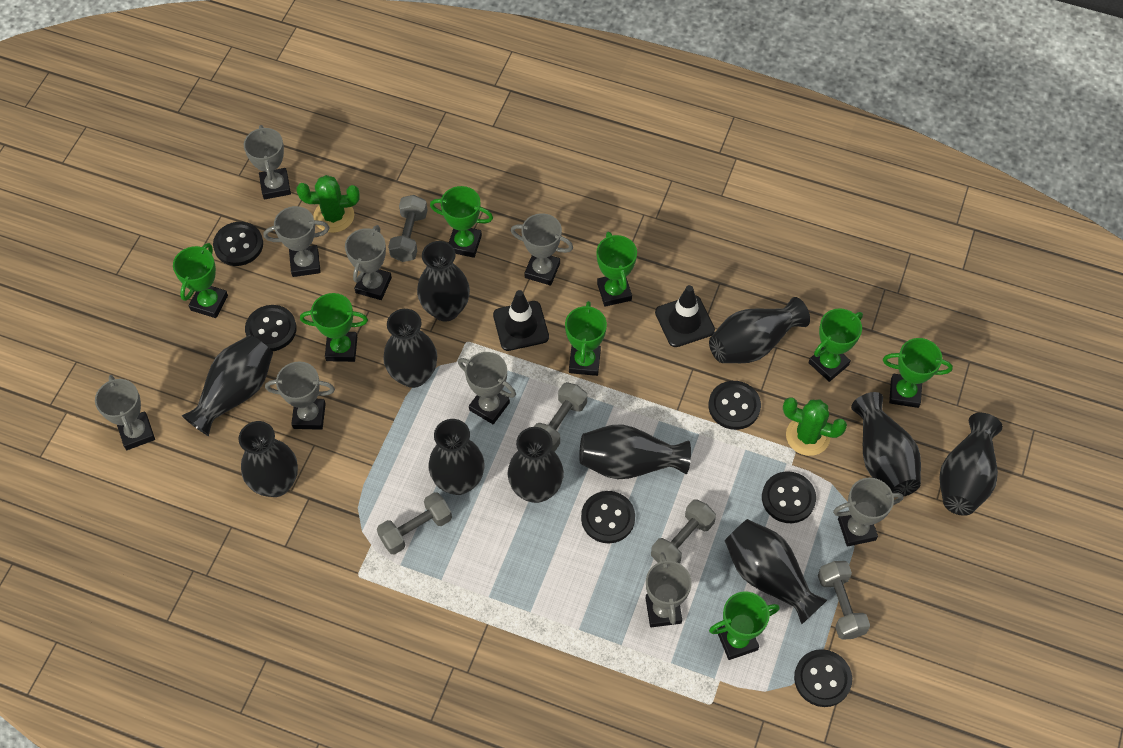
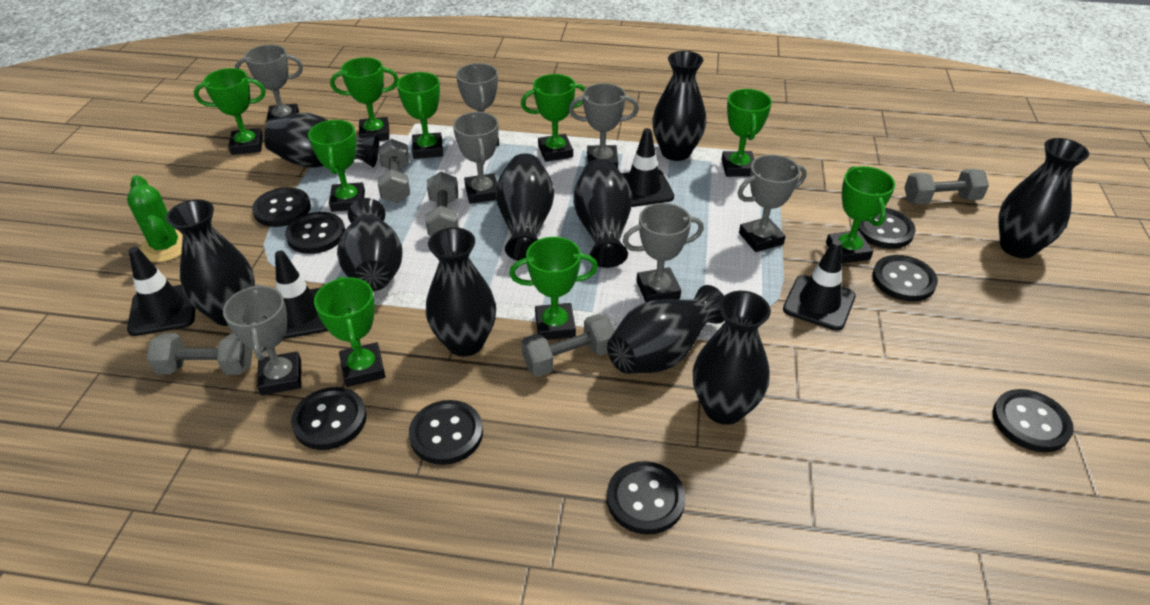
black button: 6 -> 8
black traffic cone: 2 -> 4
black vase: 11 -> 10
green cactus: 2 -> 1
green trophy: 8 -> 9
grey trophy: 9 -> 7

